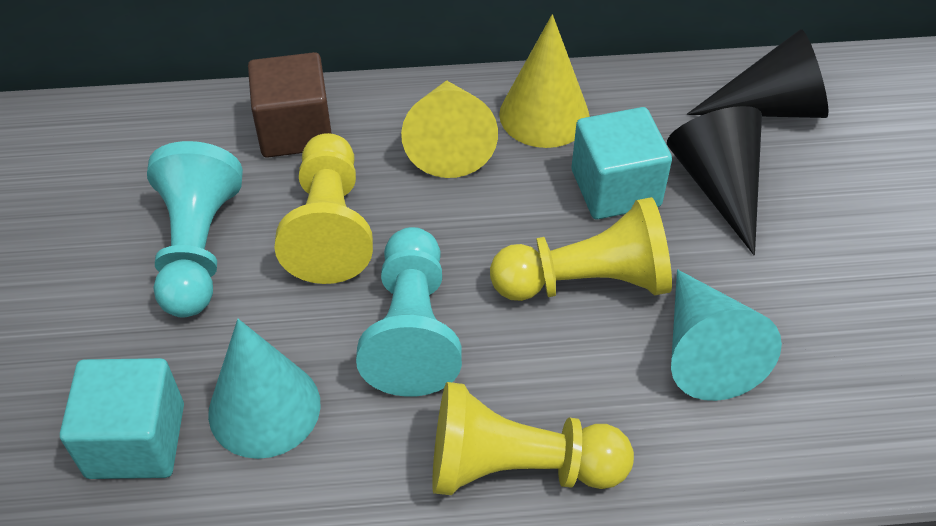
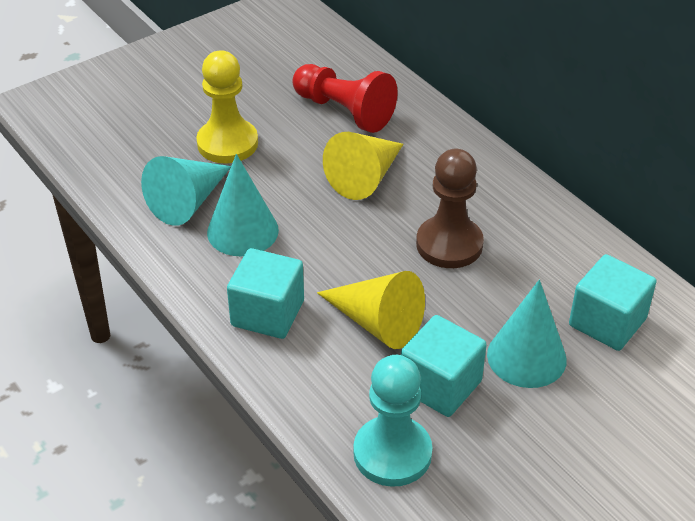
black cone: 2 -> 0
brown cube: 1 -> 0
brown pawn: 0 -> 1
red pawn: 0 -> 1
turquoise cone: 2 -> 3
turquoise cube: 2 -> 3
turquoise pawn: 2 -> 1
yellow pawn: 3 -> 1

